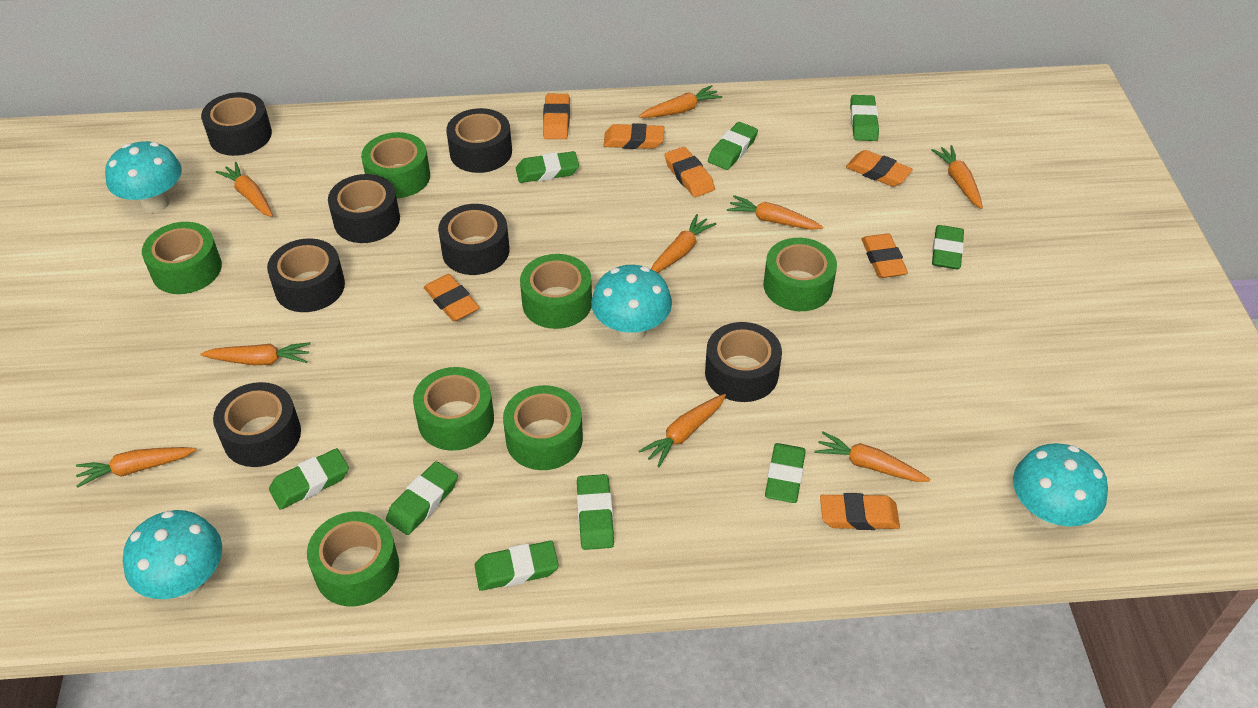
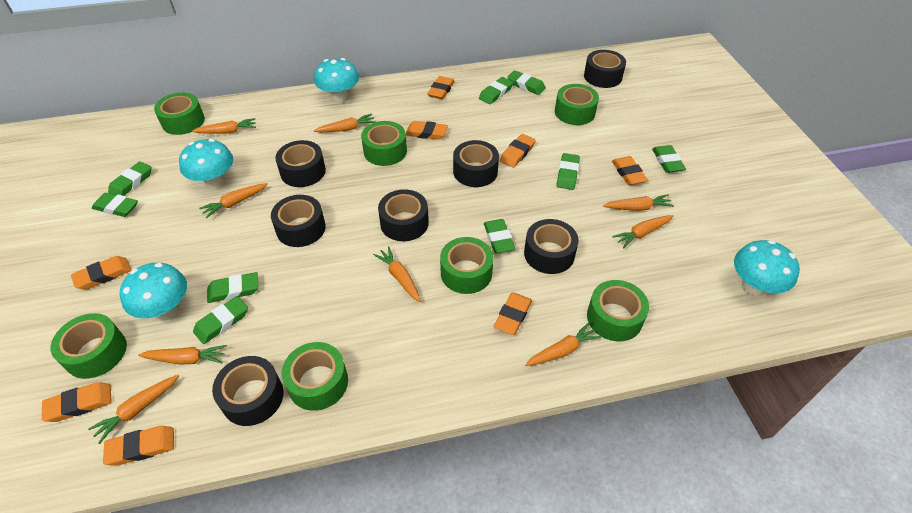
orange eraser: 7 -> 8

